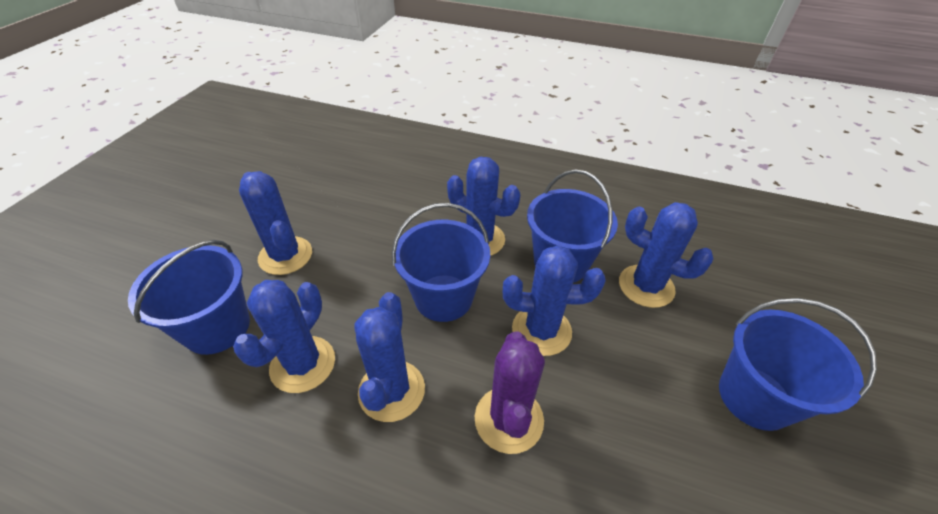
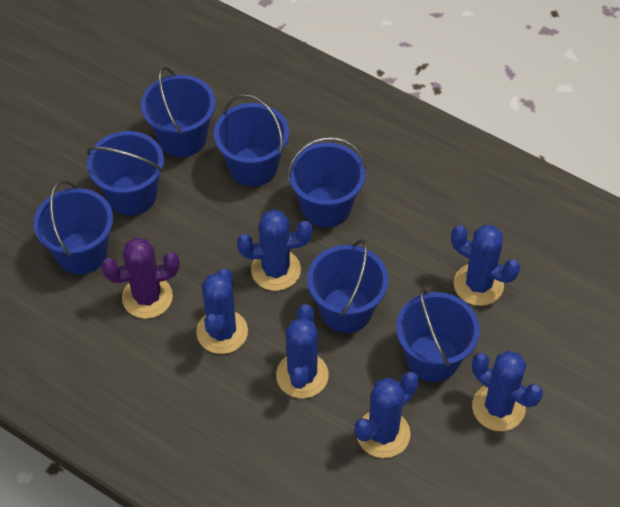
blue bucket: 4 -> 7

